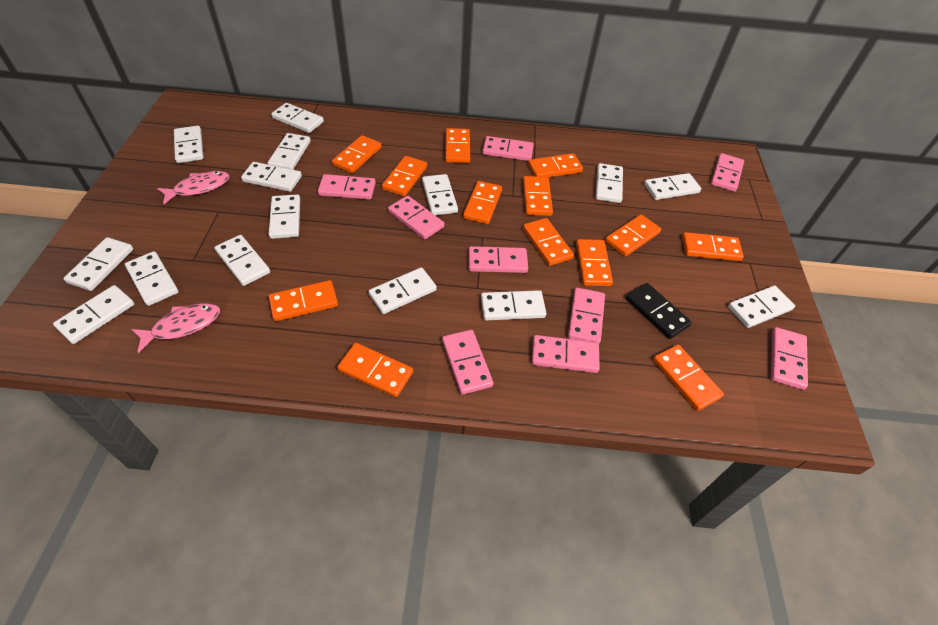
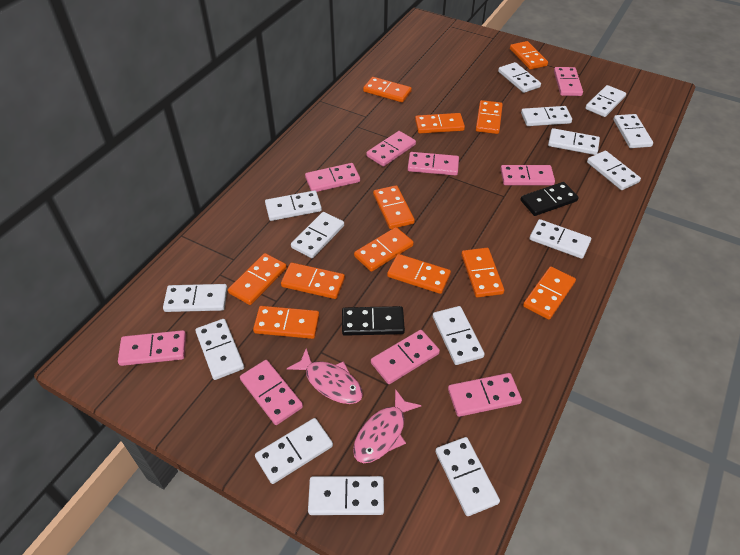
black domino: 1 -> 2
orange domino: 13 -> 12

